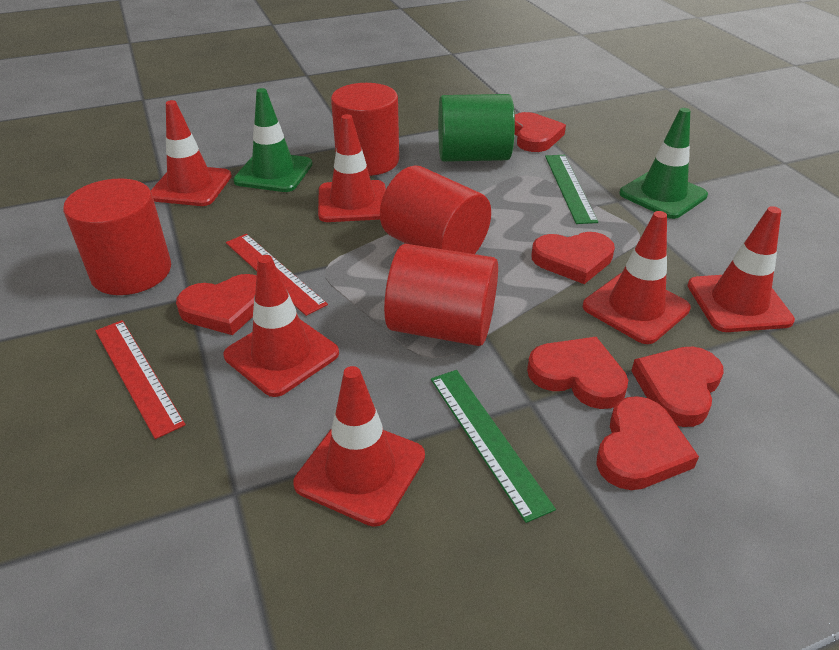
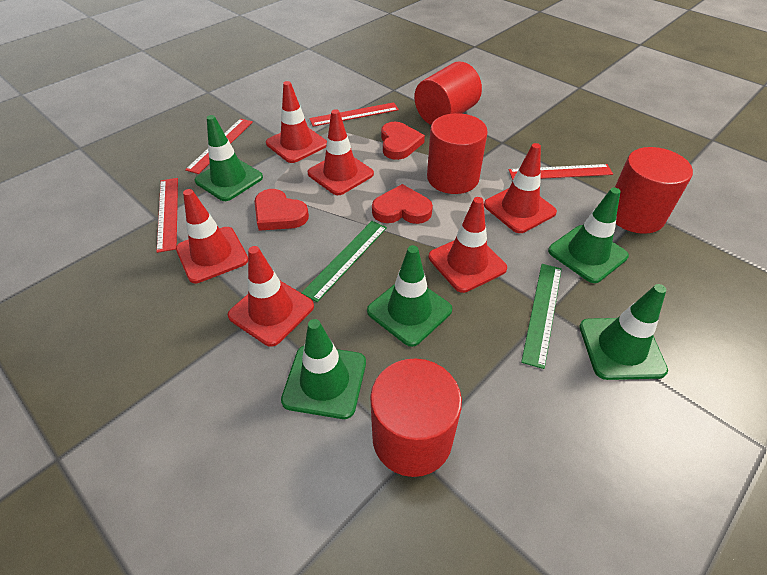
green cylinder: 1 -> 0
green traffic cone: 2 -> 5
red heart: 6 -> 3
red ruler: 2 -> 4

